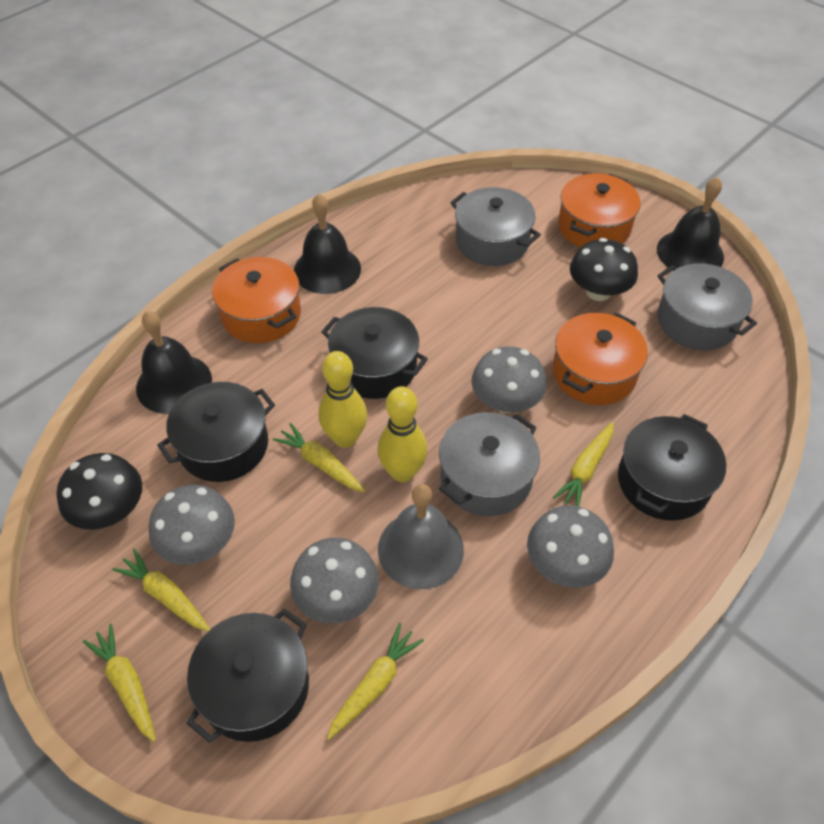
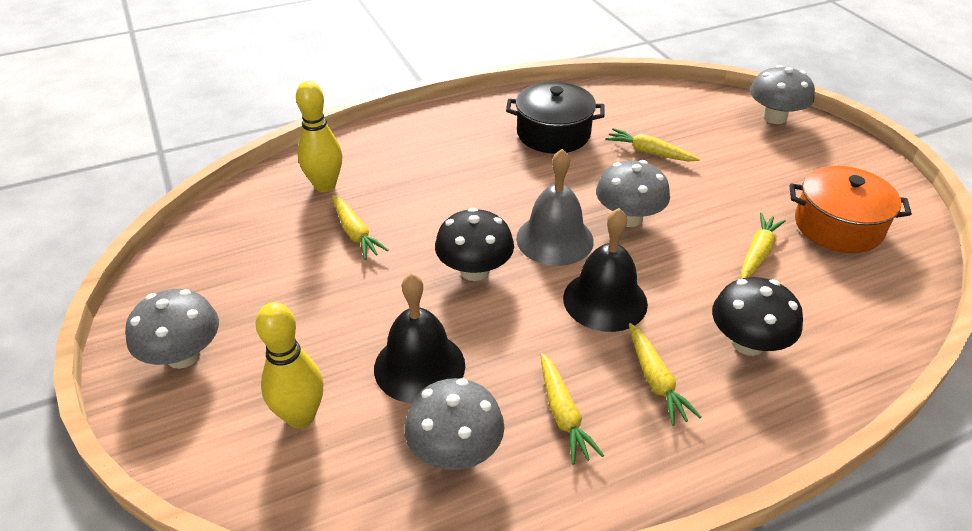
black bell: 3 -> 2
black pot: 4 -> 1
grey pot: 3 -> 0
orange pot: 3 -> 1

